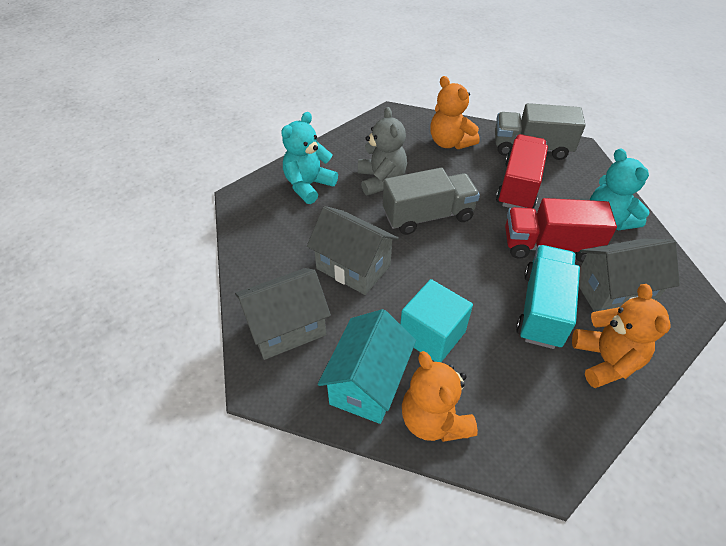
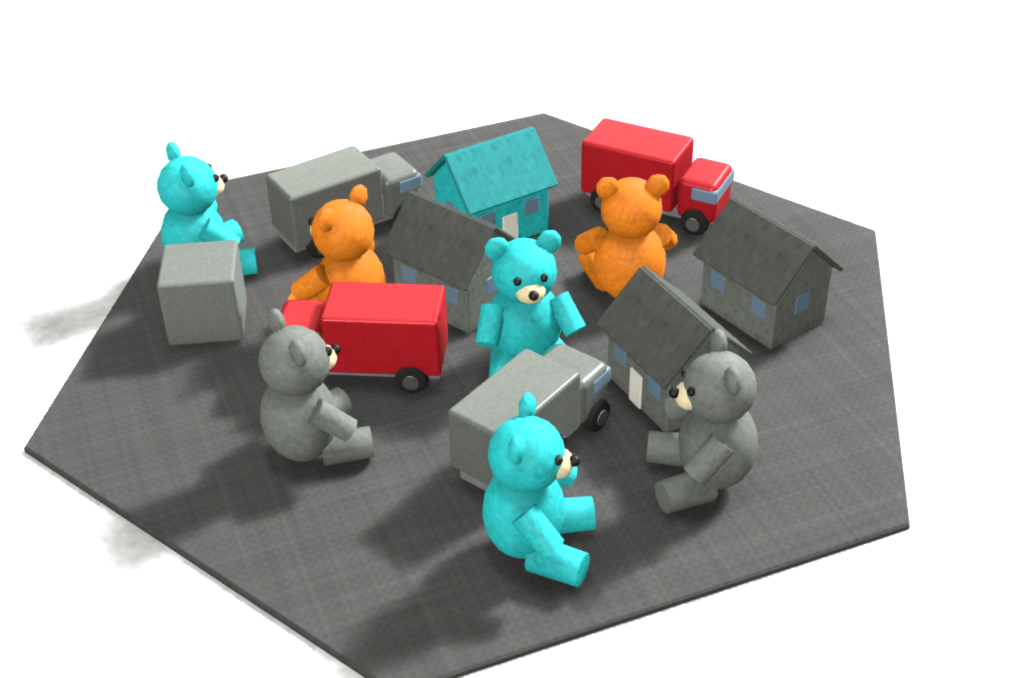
grey cube: 0 -> 1
grey teddy bear: 1 -> 2
orange teddy bear: 3 -> 2
turquoise cube: 1 -> 0
turquoise teddy bear: 2 -> 3
turquoise truck: 1 -> 0

